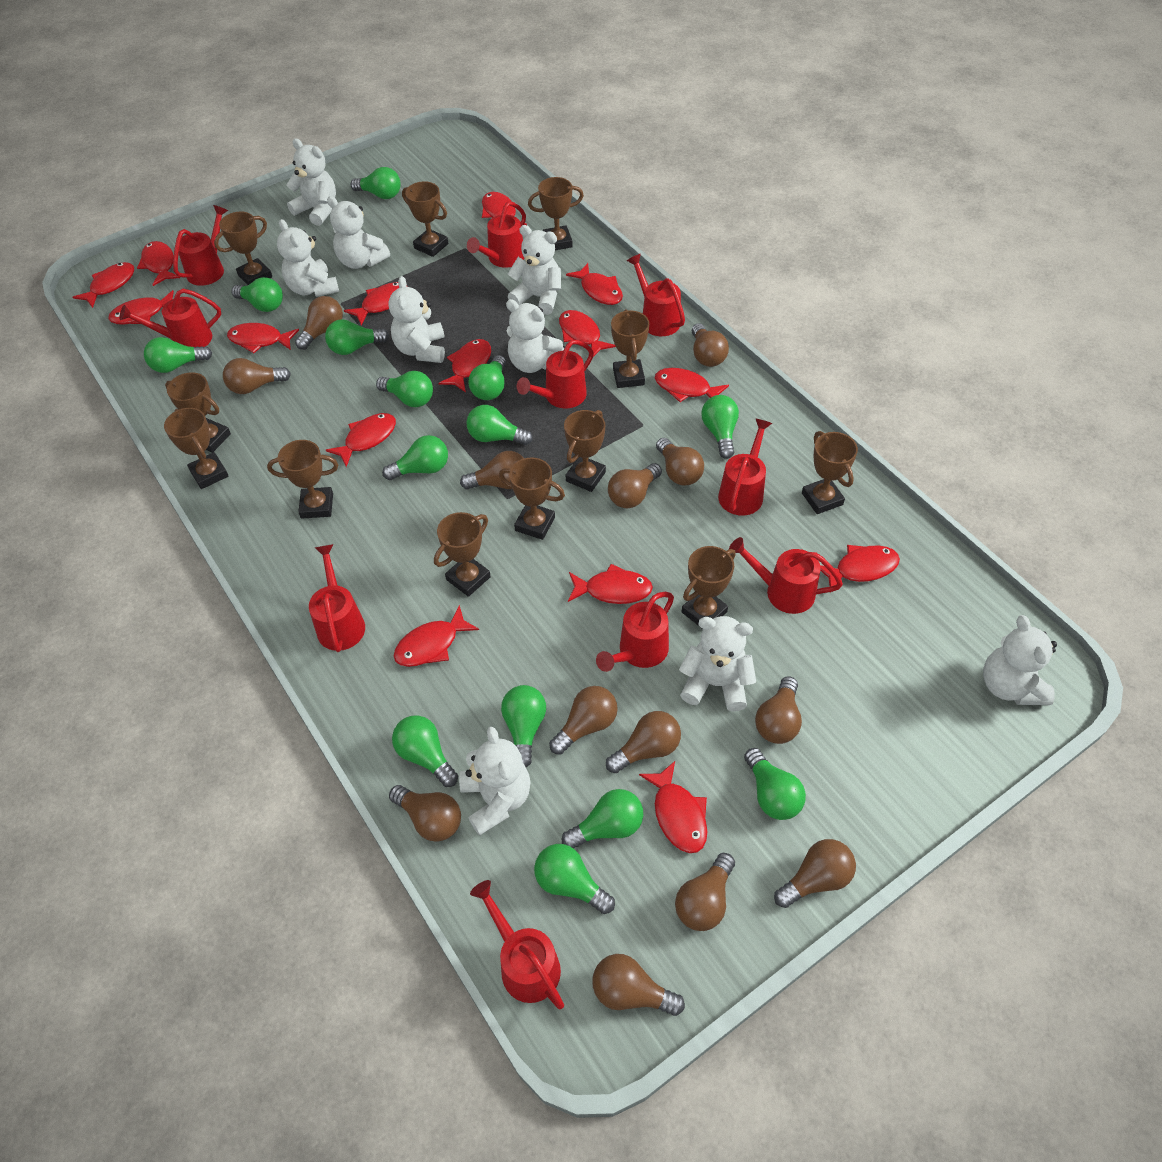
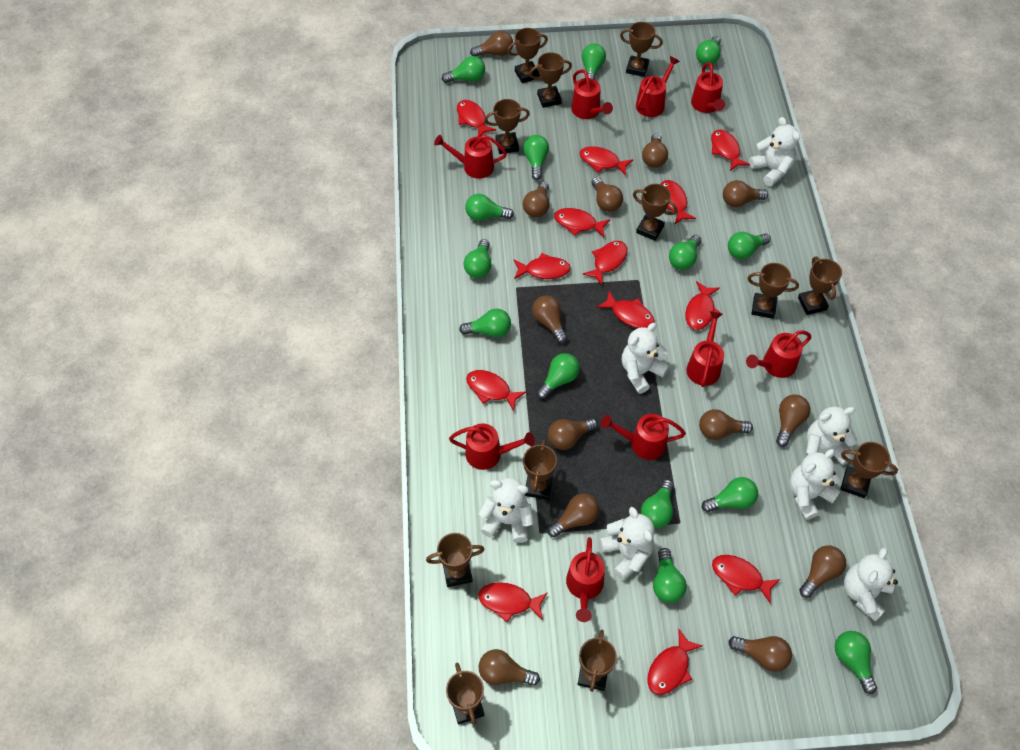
red fish: 15 -> 13
red watering can: 10 -> 9
white teddy bear: 9 -> 7

